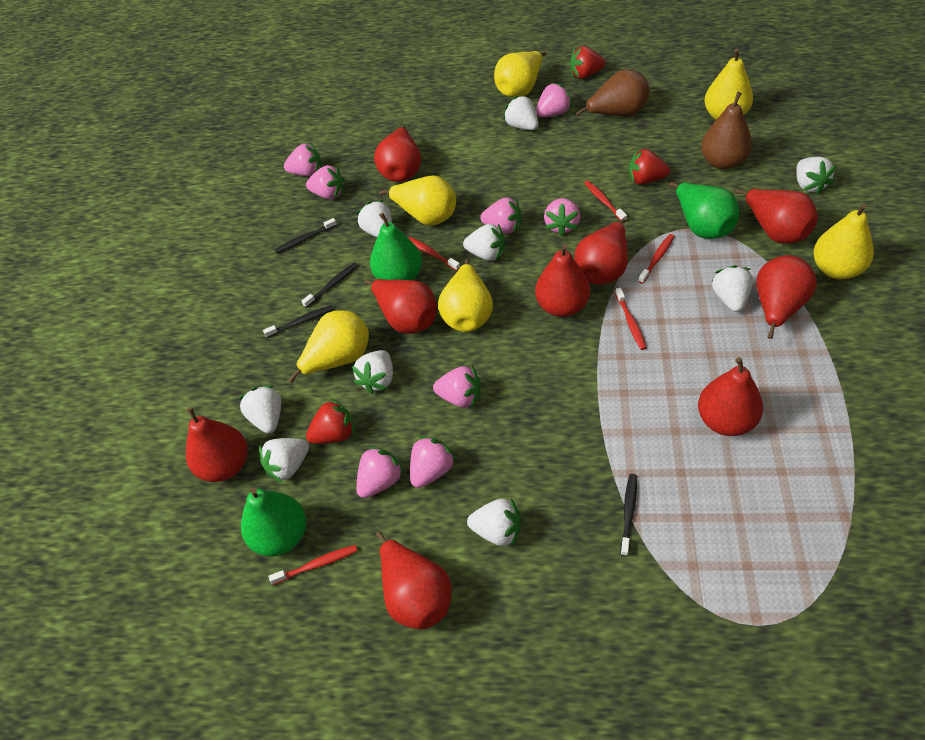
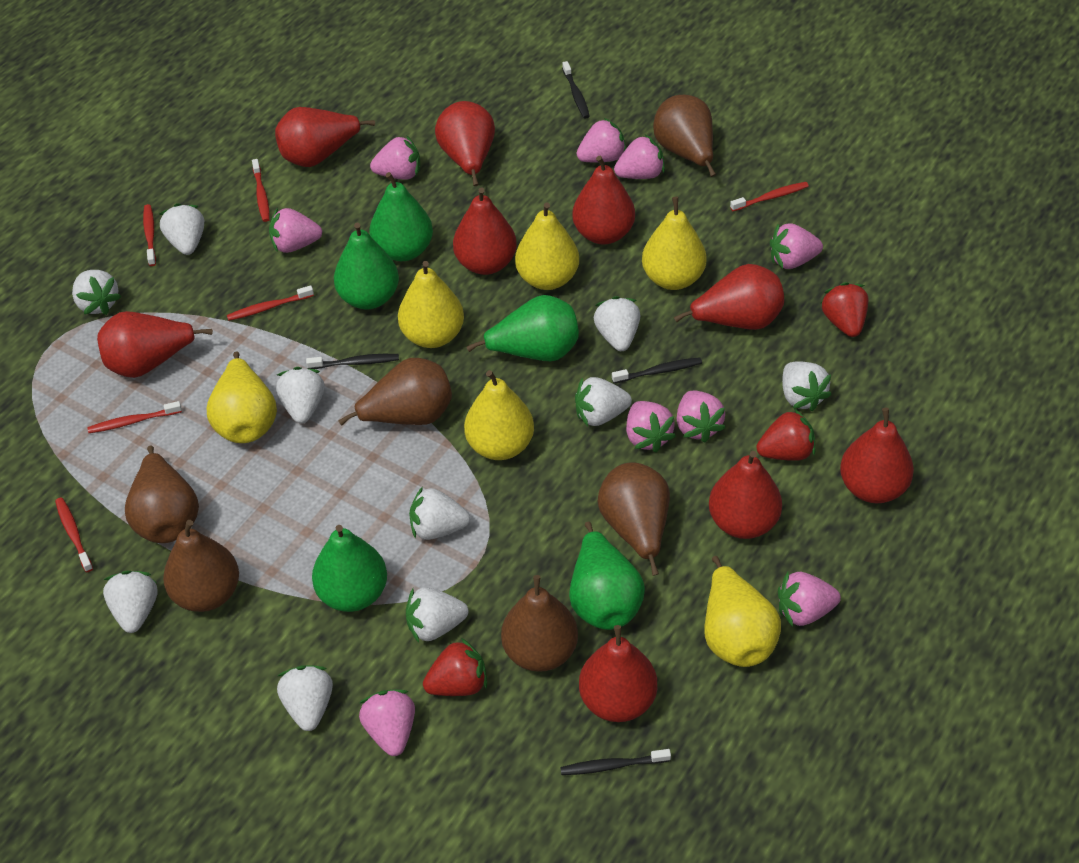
brown pear: 2 -> 6
green pear: 3 -> 5
pink strawberry: 8 -> 9
red toothbrush: 5 -> 6
white strawberry: 9 -> 10

